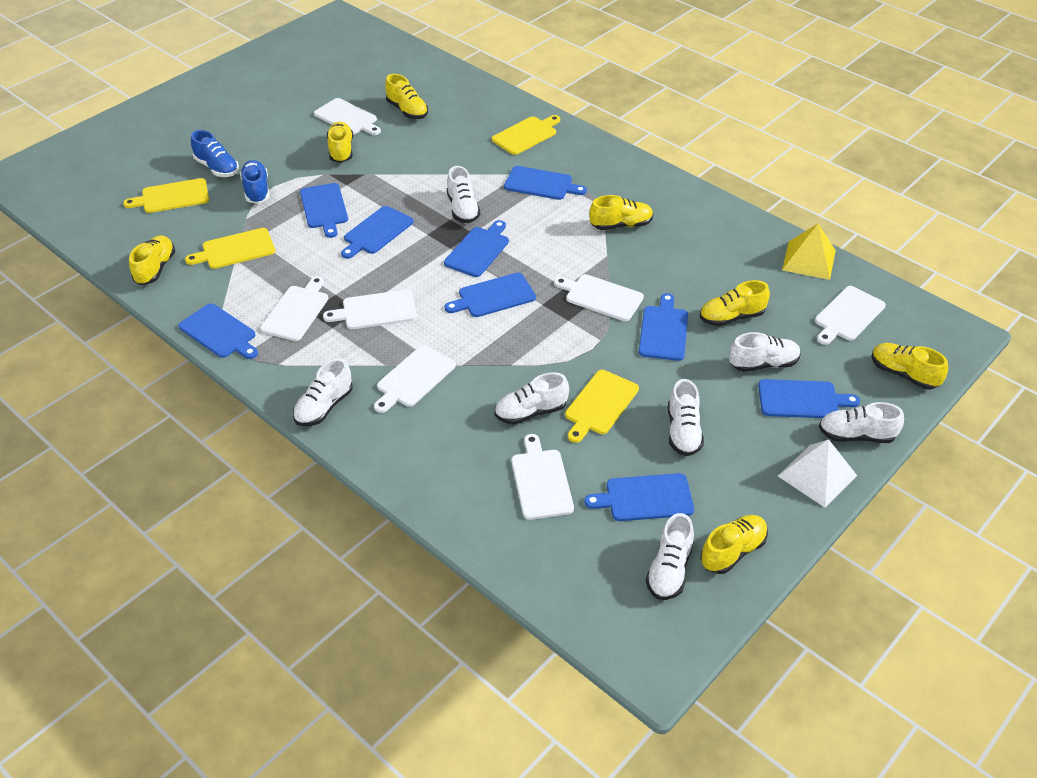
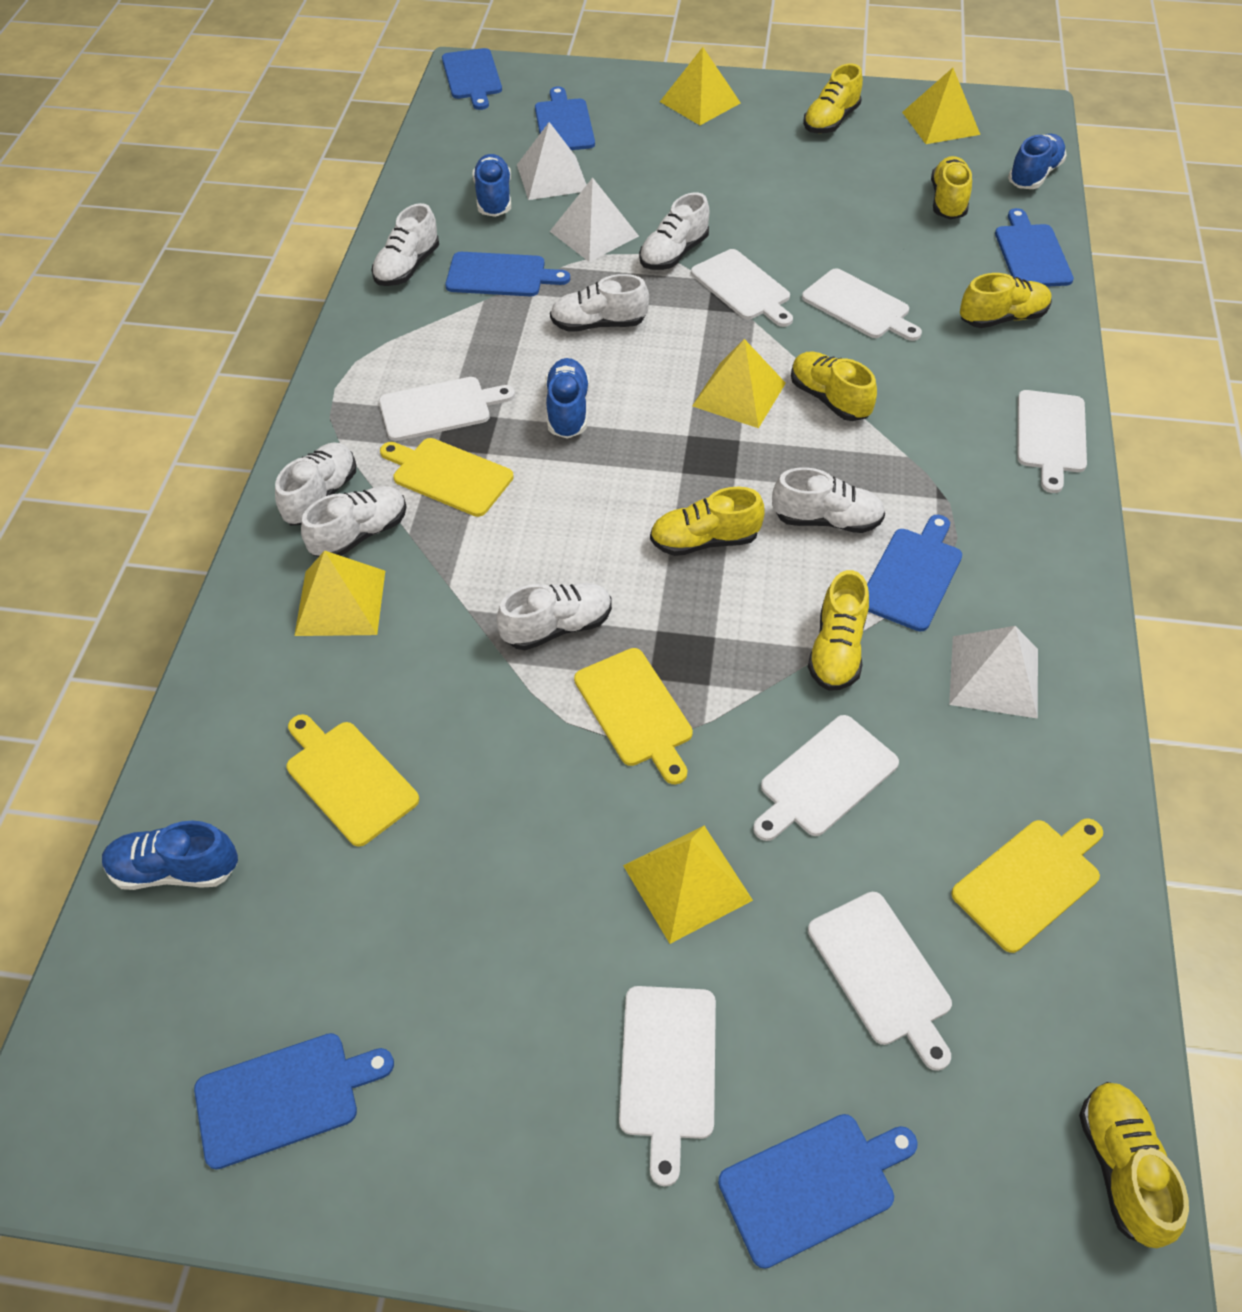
blue cutting board: 9 -> 7
blue shoe: 2 -> 4
white pyramid: 1 -> 3
yellow pyramid: 1 -> 5

